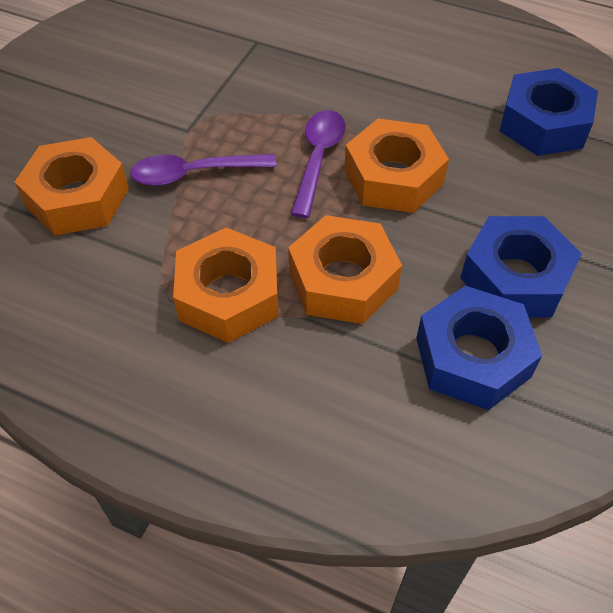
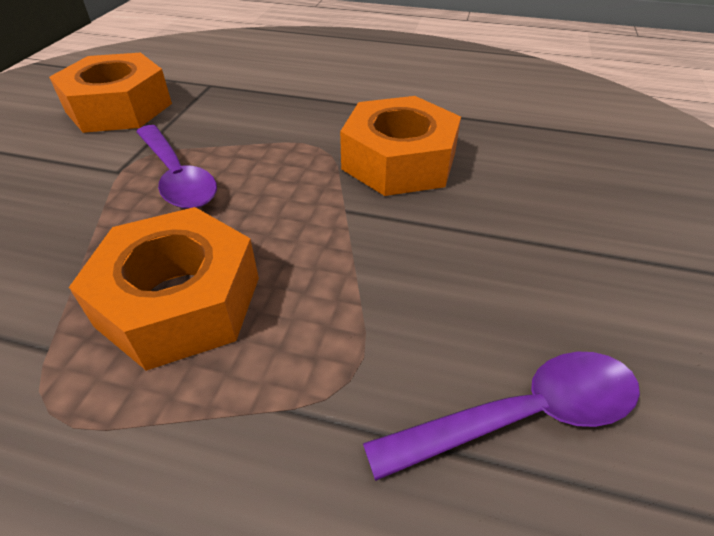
blue nut: 3 -> 0
orange nut: 4 -> 3

